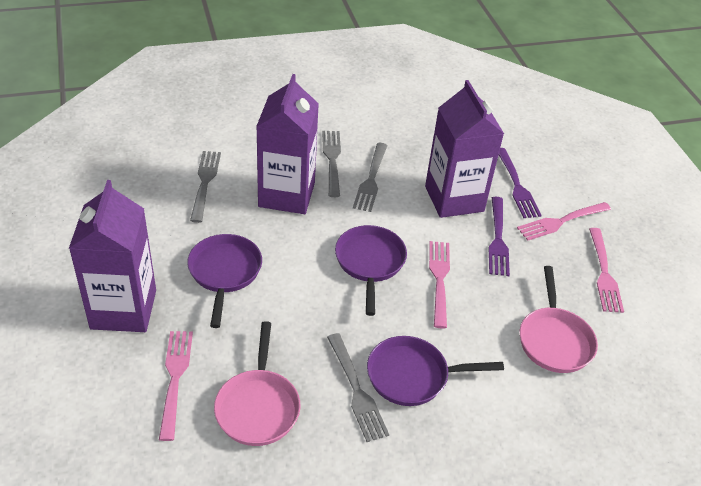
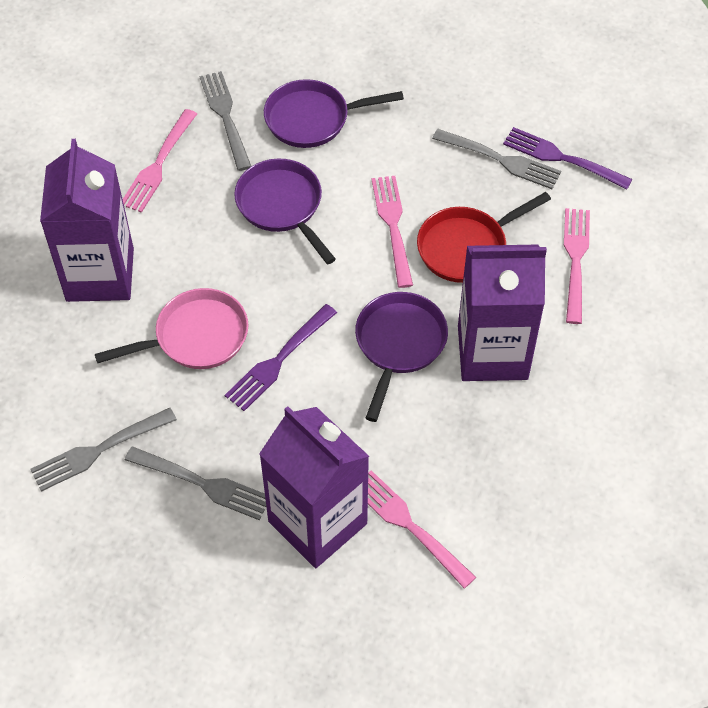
pink pan: 2 -> 1
red pan: 0 -> 1

